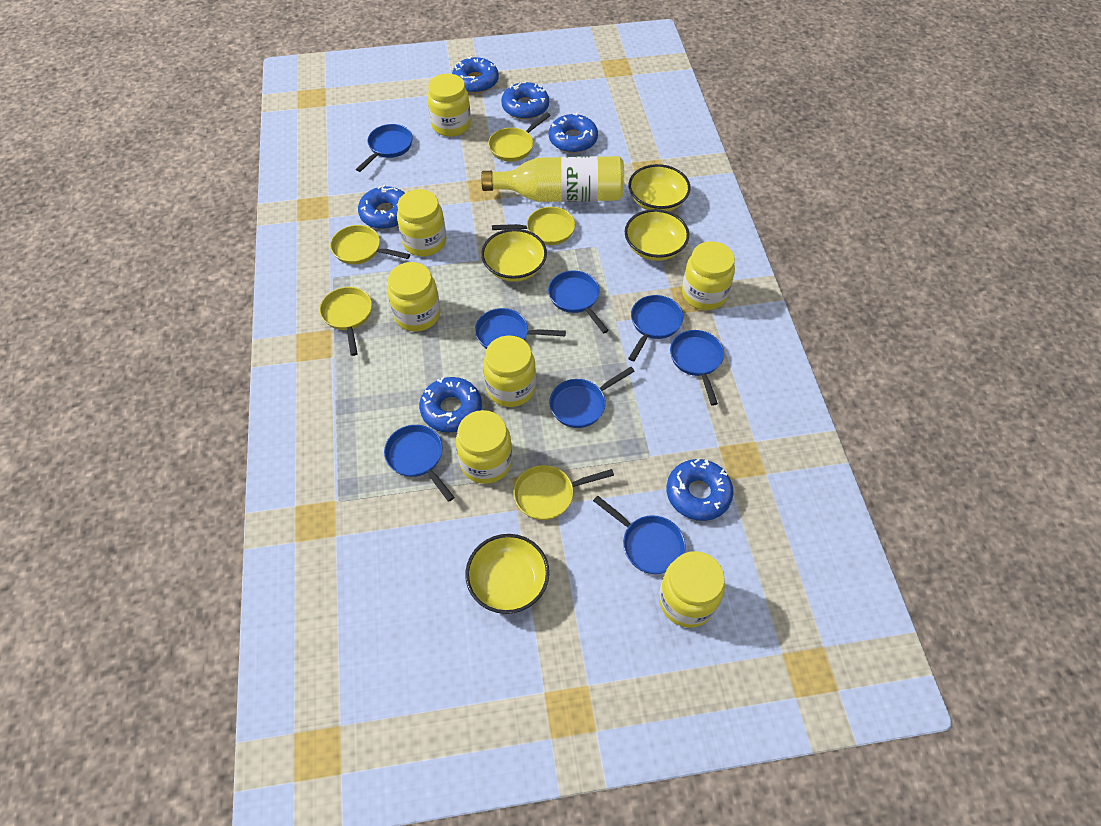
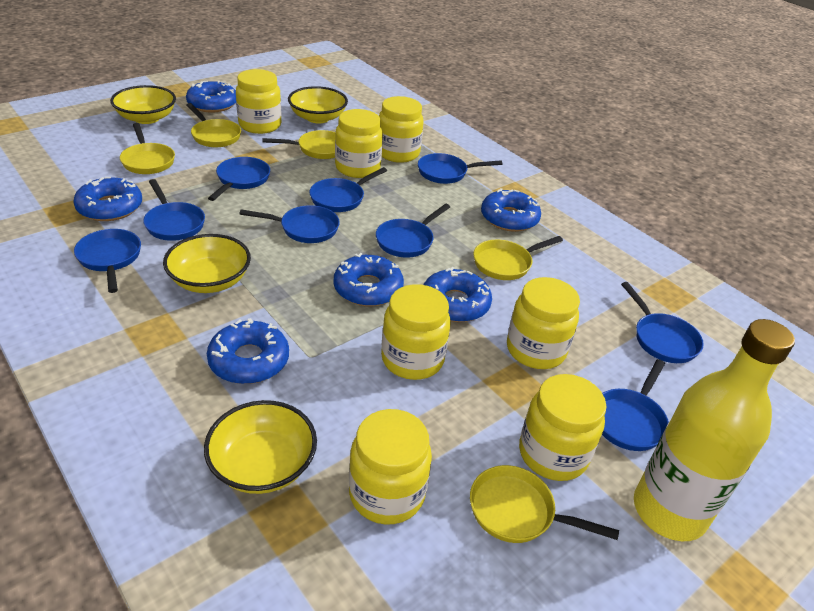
blue pan: 8 -> 9

